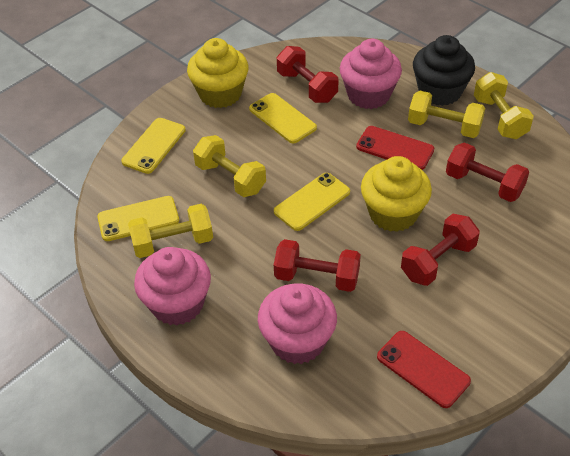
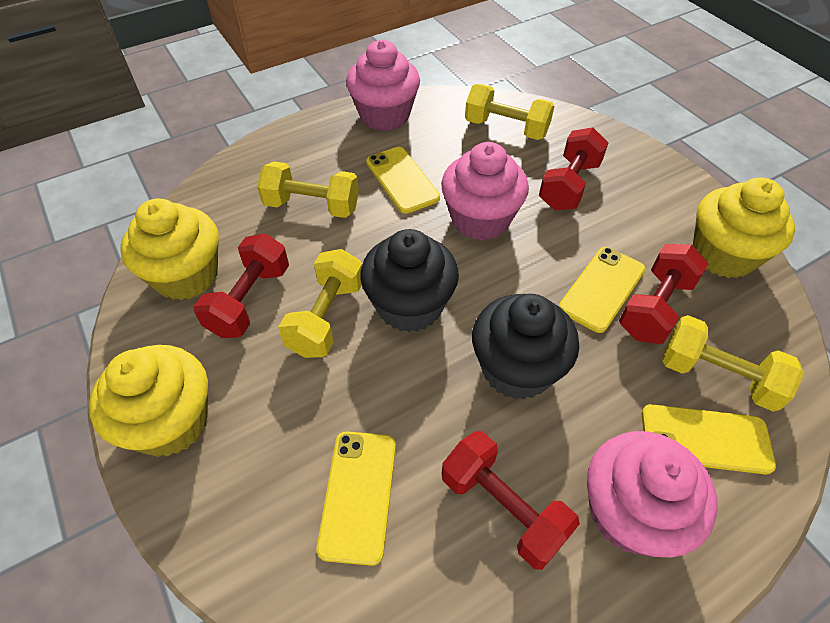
black cupcake: 1 -> 2
red phone: 2 -> 0
yellow cupcake: 2 -> 3

